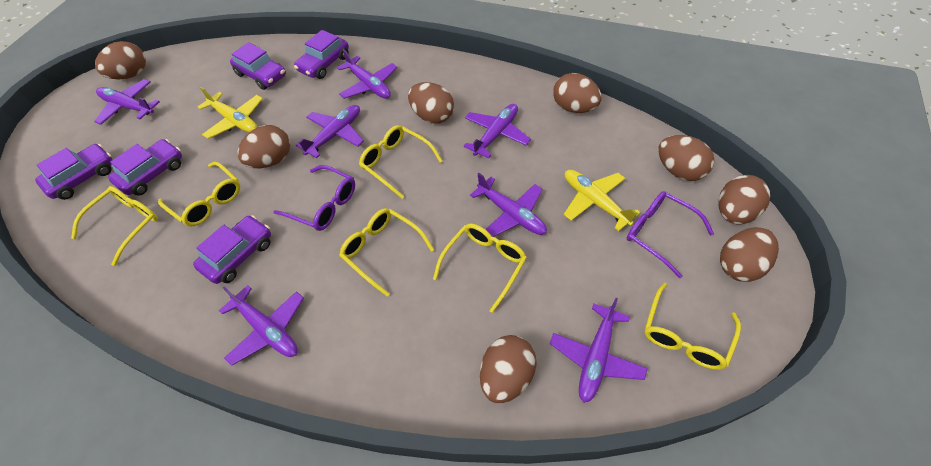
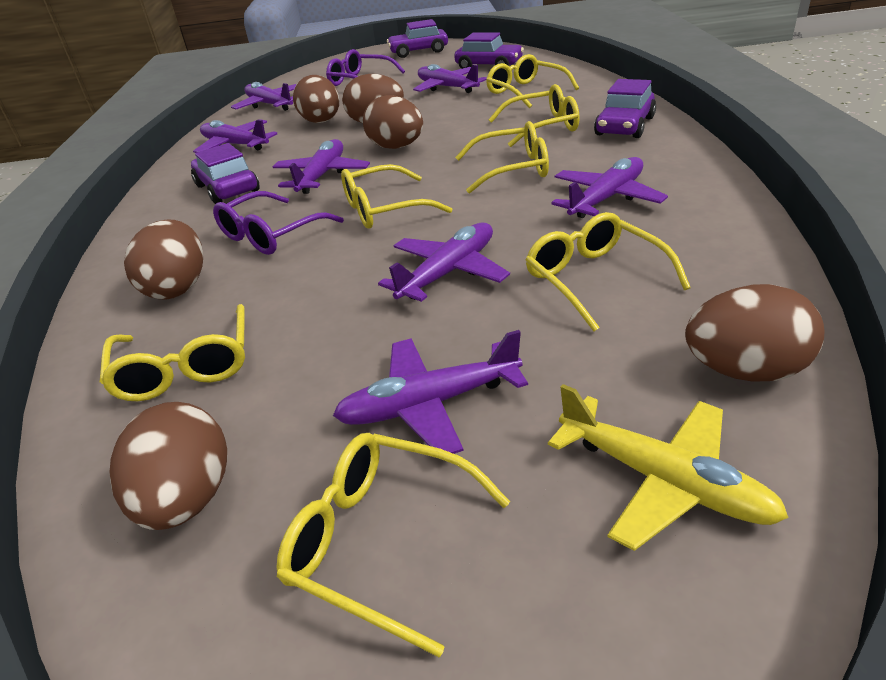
brown egg: 8 -> 6
purple car: 5 -> 4
yellow glasses: 6 -> 7
yellow plane: 2 -> 1

